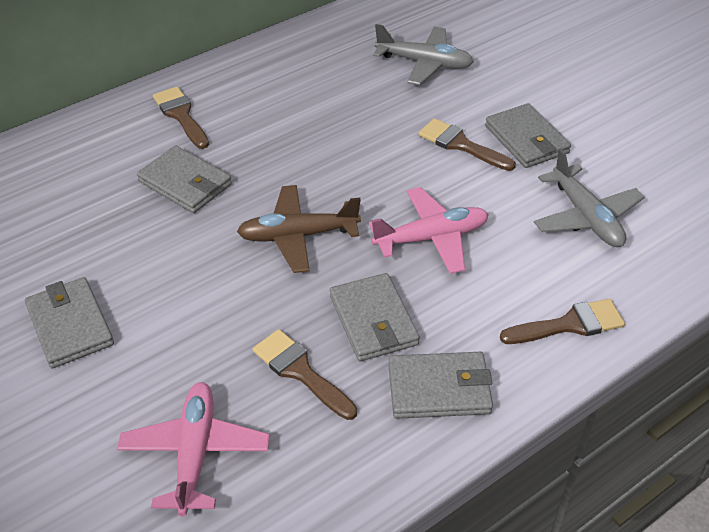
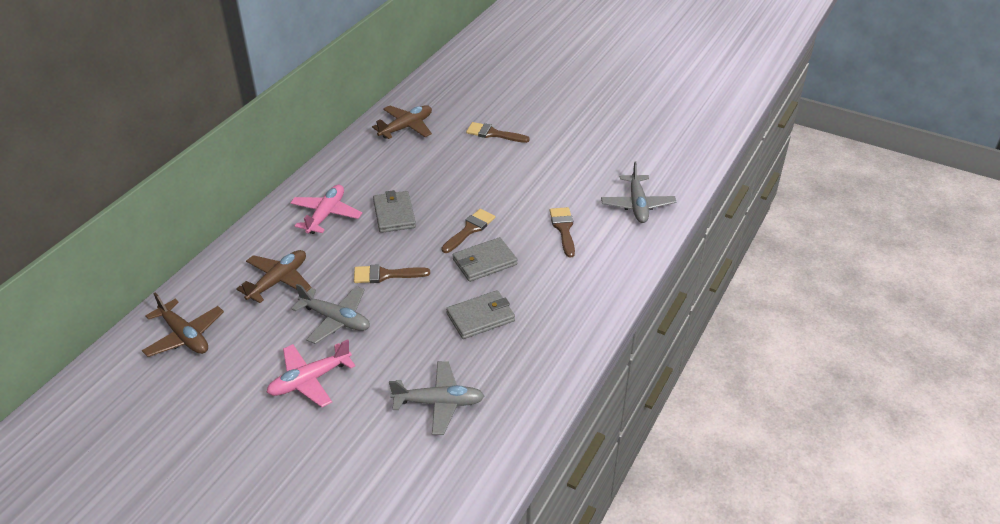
brown plane: 1 -> 3
grey plane: 2 -> 3
grey wallet: 5 -> 3

